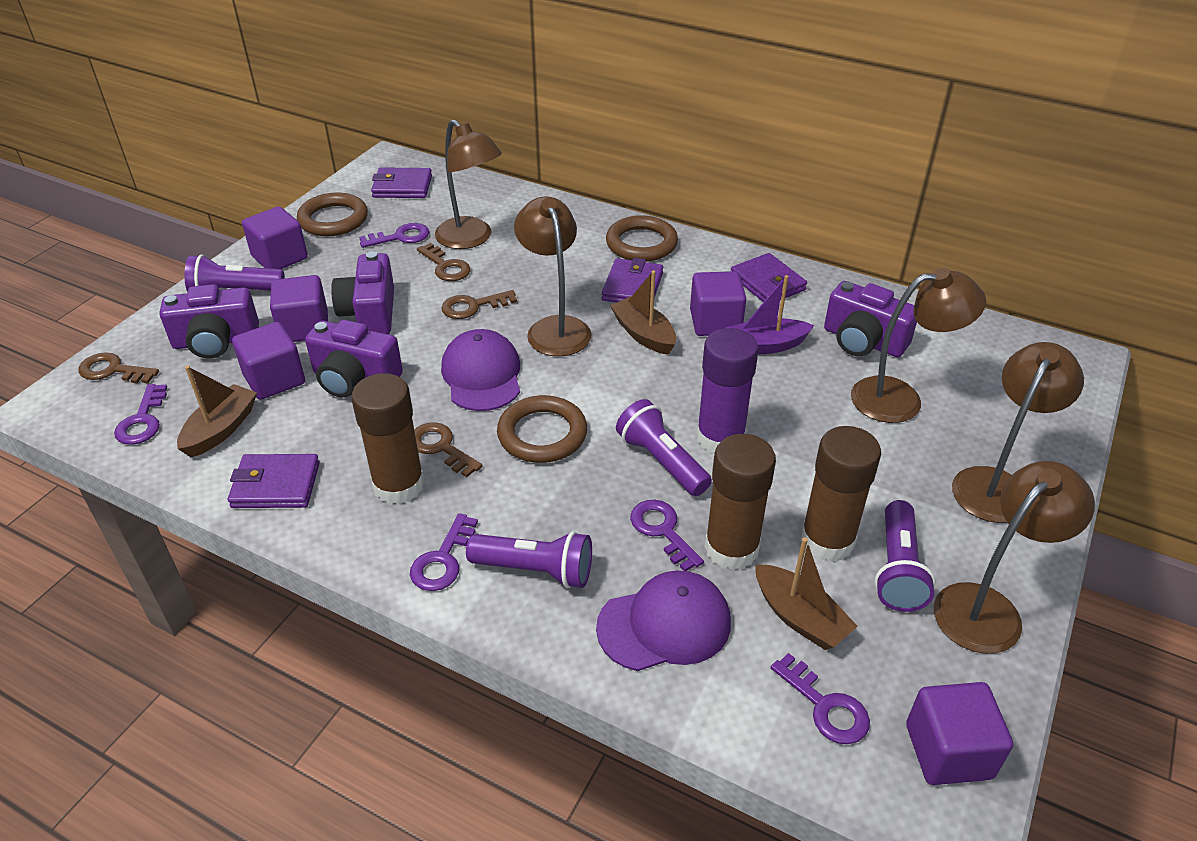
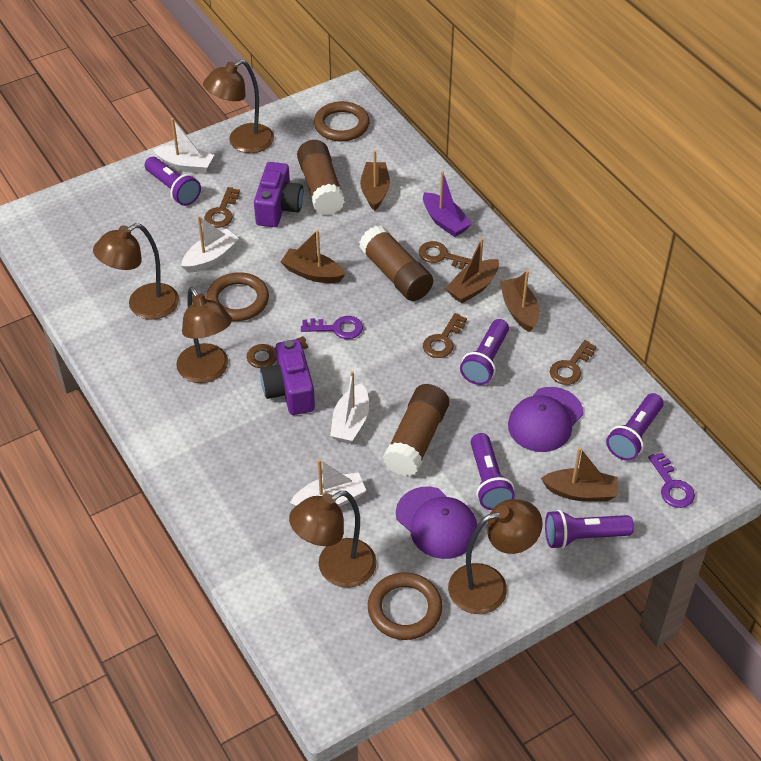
brown boat: 3 -> 5
brown key: 4 -> 5
purple camera: 4 -> 2
purple cube: 5 -> 0
purple flashlight: 4 -> 5
purple glue stick: 1 -> 0
purple key: 5 -> 2
purple wallet: 4 -> 0
white boat: 0 -> 4

